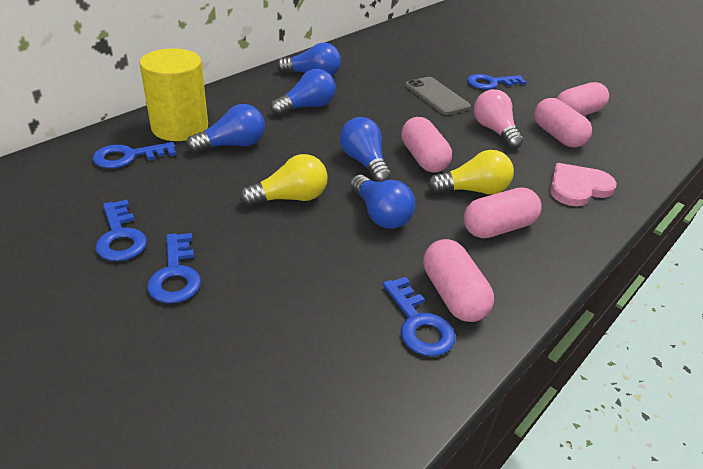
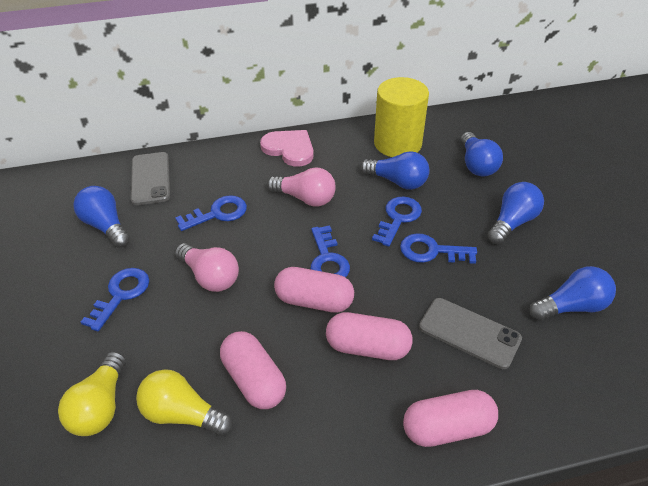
grey phone: 1 -> 2
pink capsule: 5 -> 4
pink light bulb: 1 -> 2

